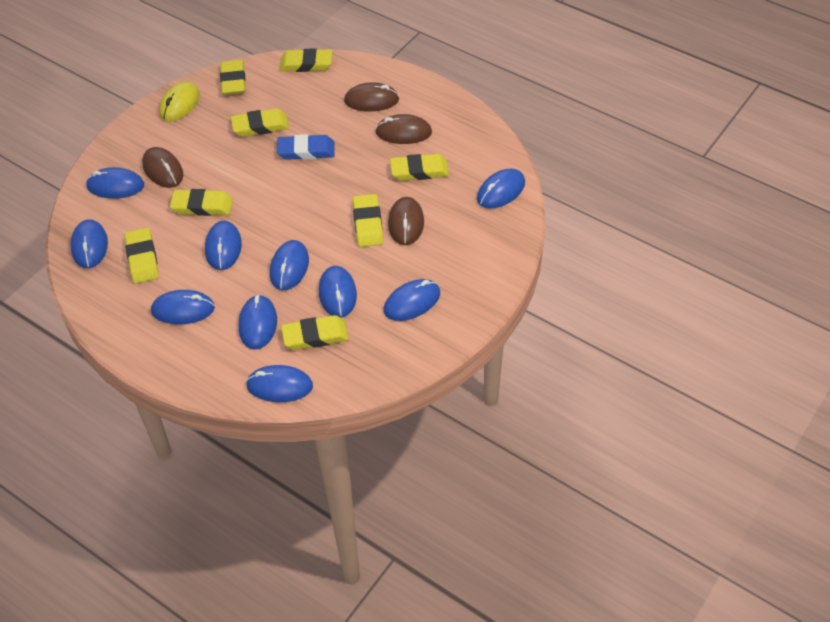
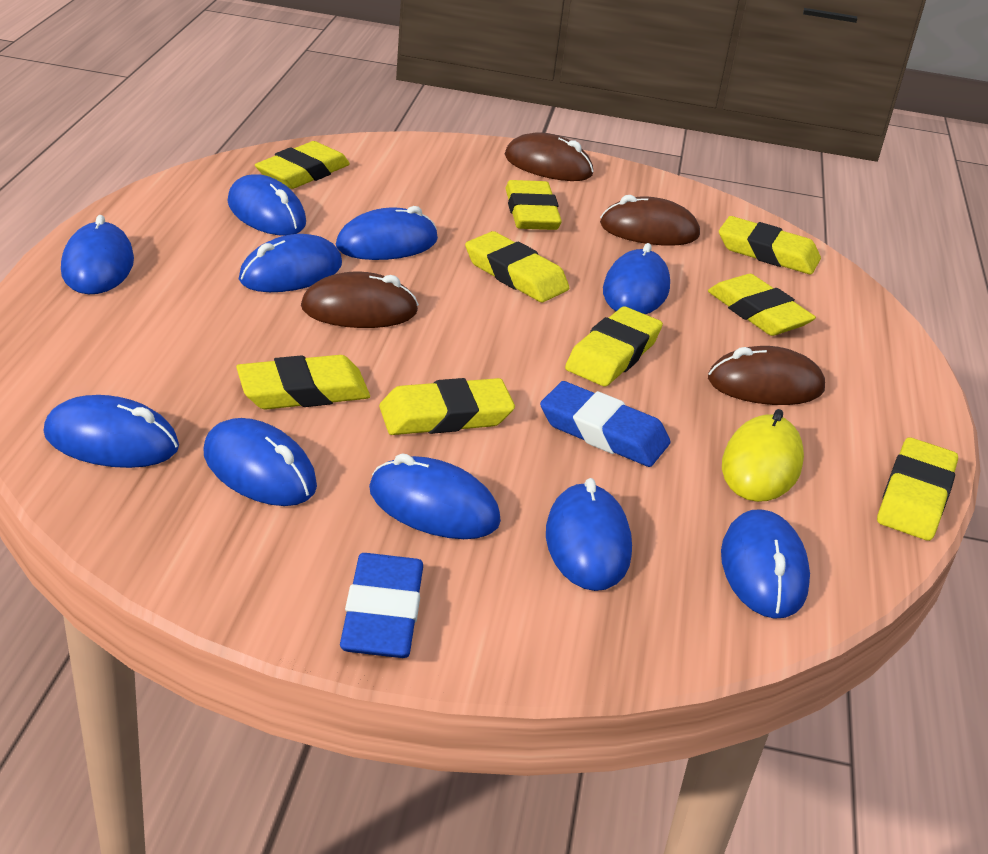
blue eraser: 1 -> 2
yellow eraser: 8 -> 9

